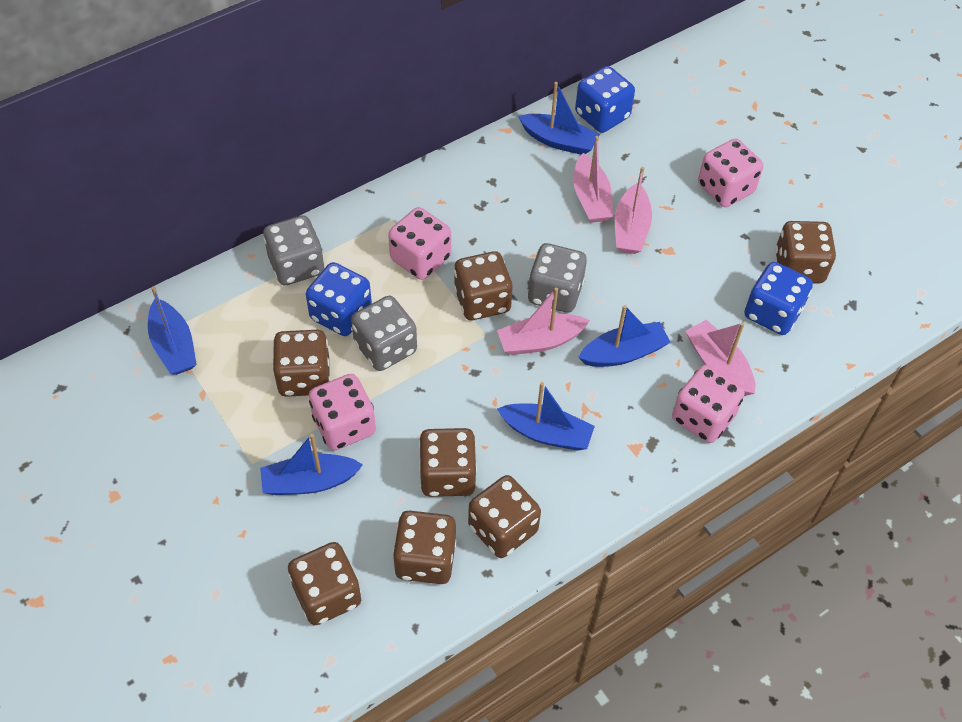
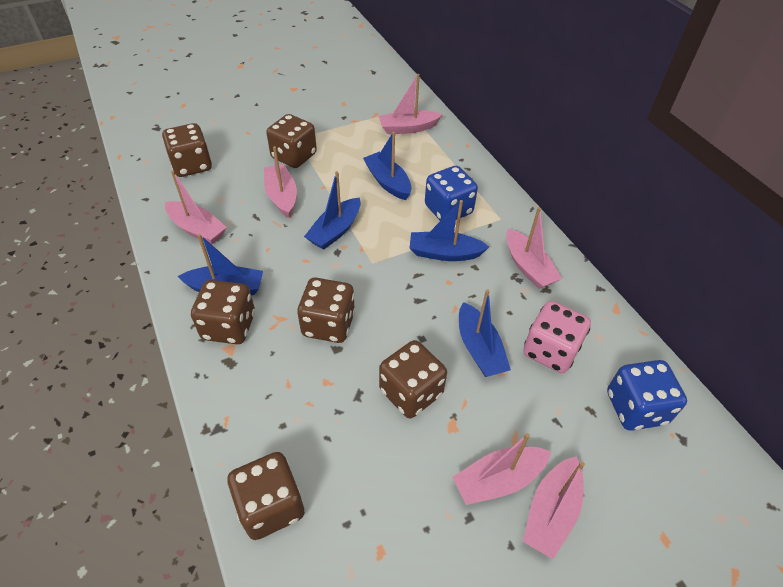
blue dice: 3 -> 2
brown dice: 7 -> 6
grey dice: 3 -> 0
pink boat: 4 -> 6
pink dice: 4 -> 1

